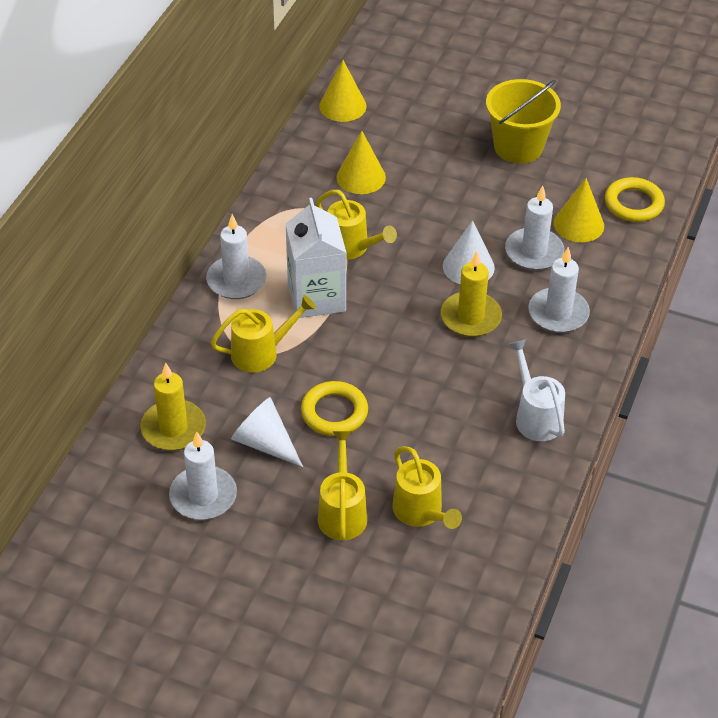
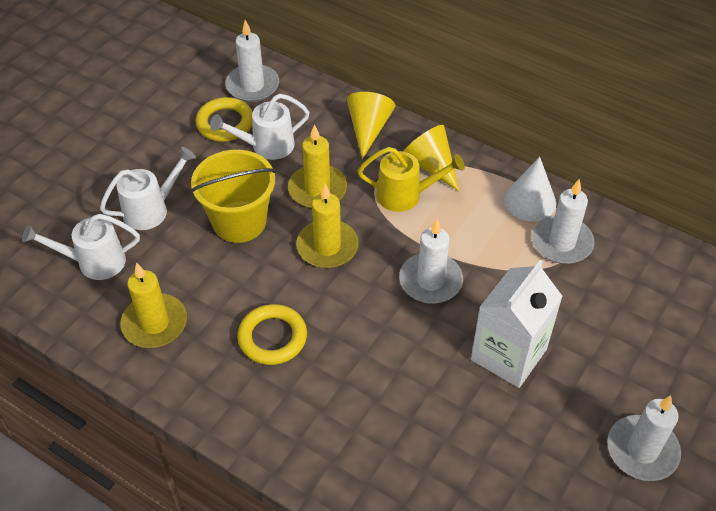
white cone: 2 -> 1
white watering can: 1 -> 3
yellow candle: 2 -> 3
yellow cone: 3 -> 2
yellow watering can: 4 -> 1

